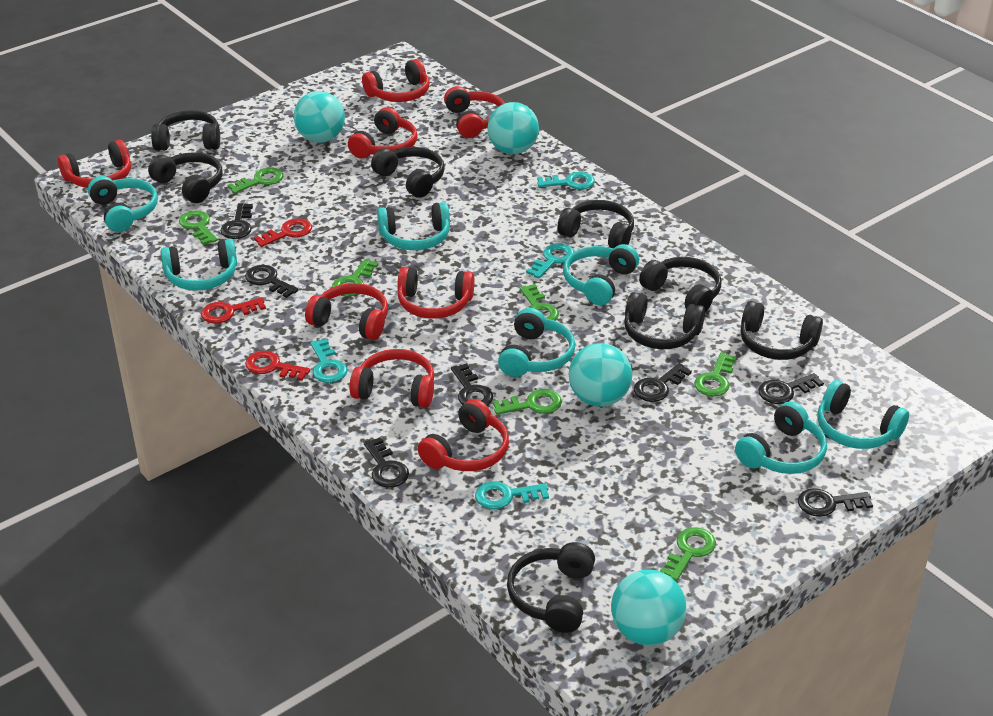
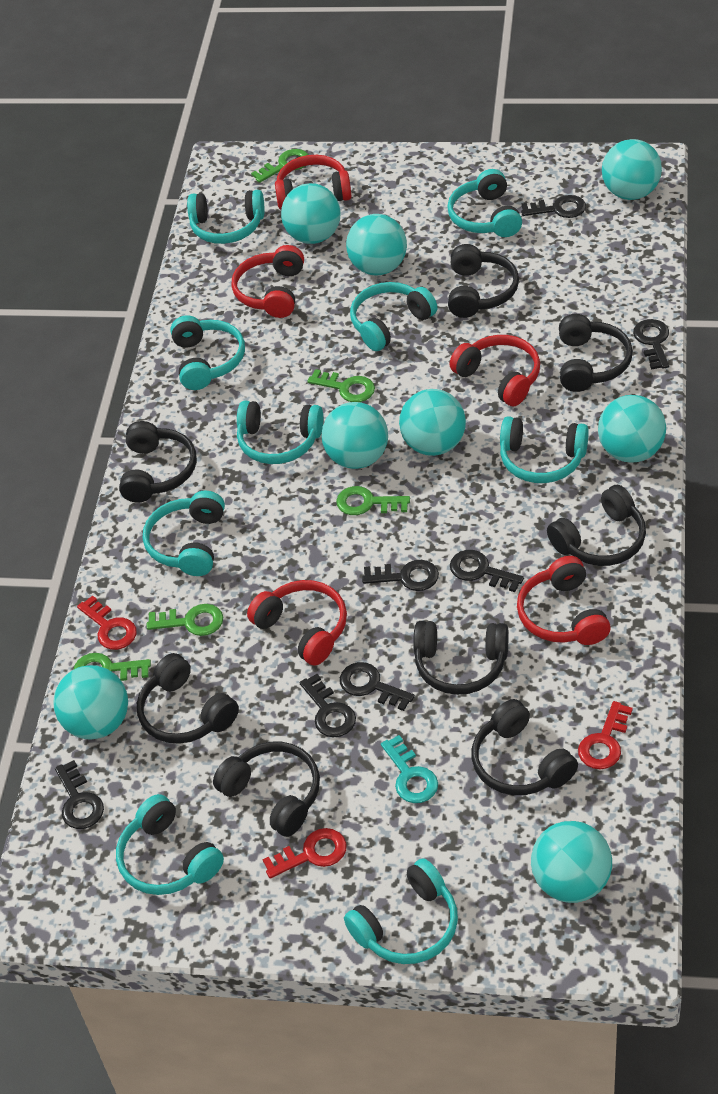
green key: 7 -> 5
red headphones: 8 -> 5
turquoise ball: 4 -> 8
turquoise headphones: 7 -> 9
turquoise key: 4 -> 1

